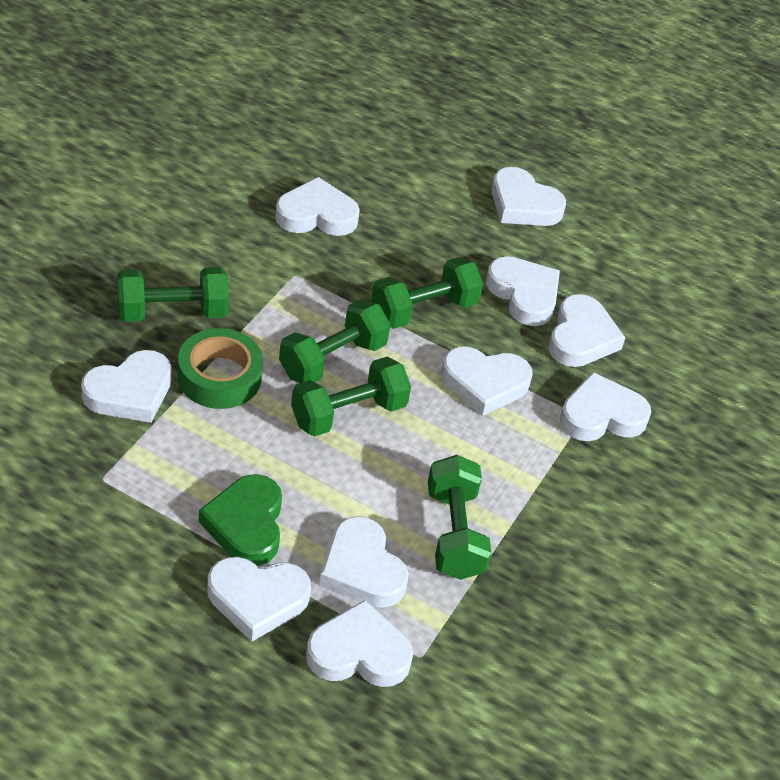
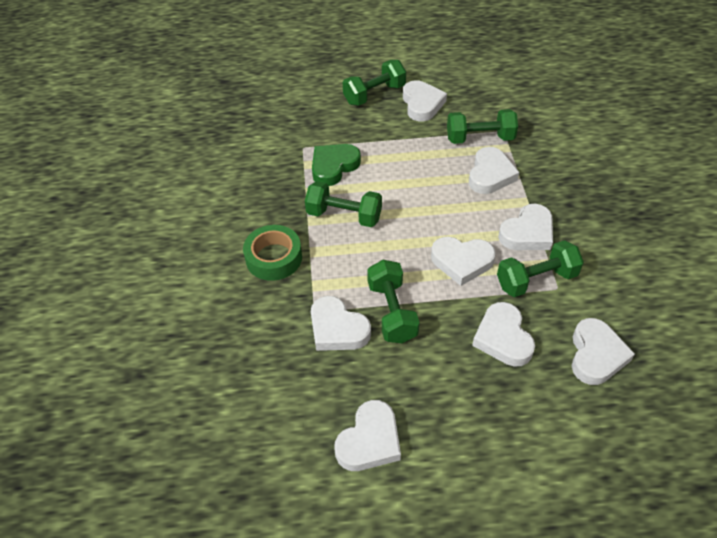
white heart: 10 -> 8

